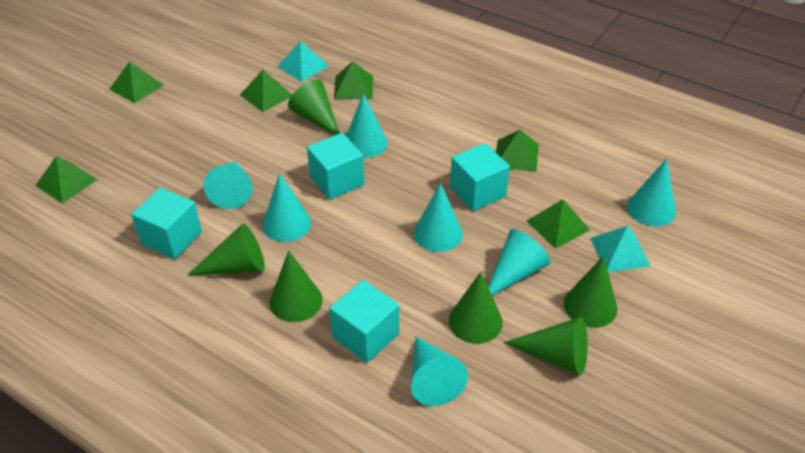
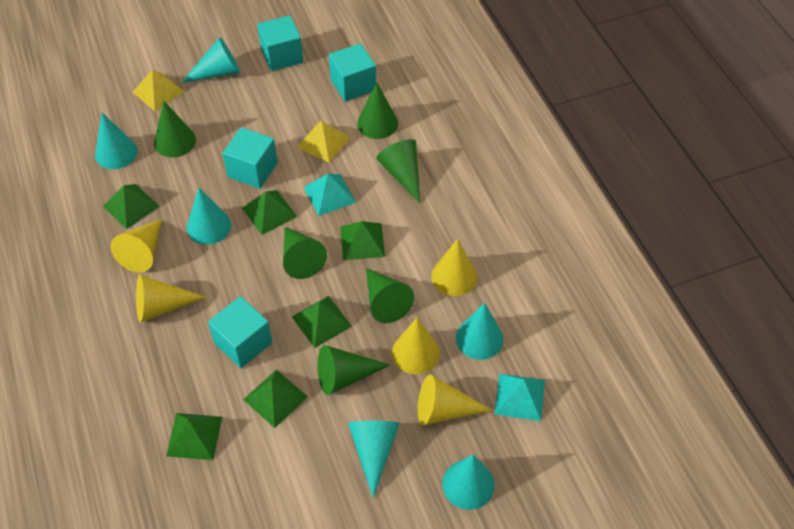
turquoise cone: 7 -> 6
yellow cone: 0 -> 5
yellow pyramid: 0 -> 2

